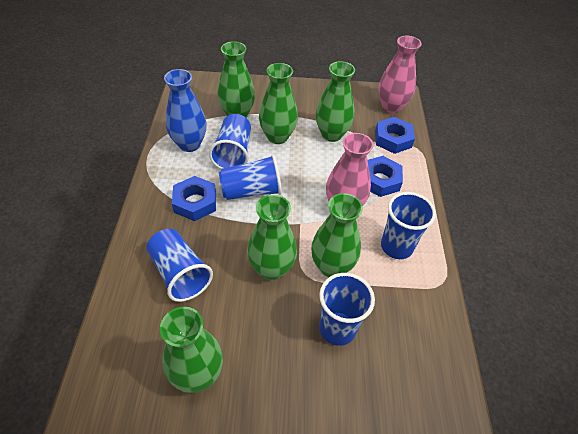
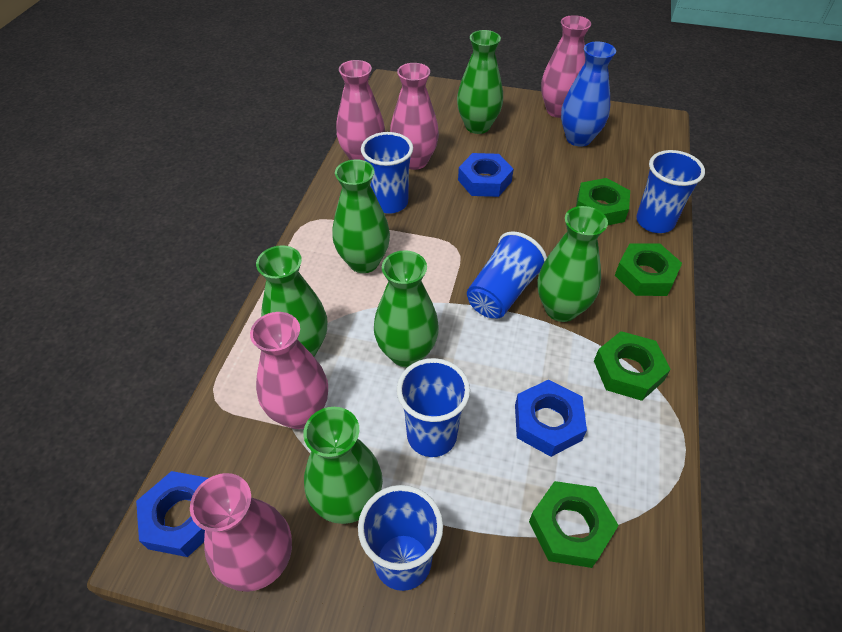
green nut: 0 -> 4
pink vase: 2 -> 5

